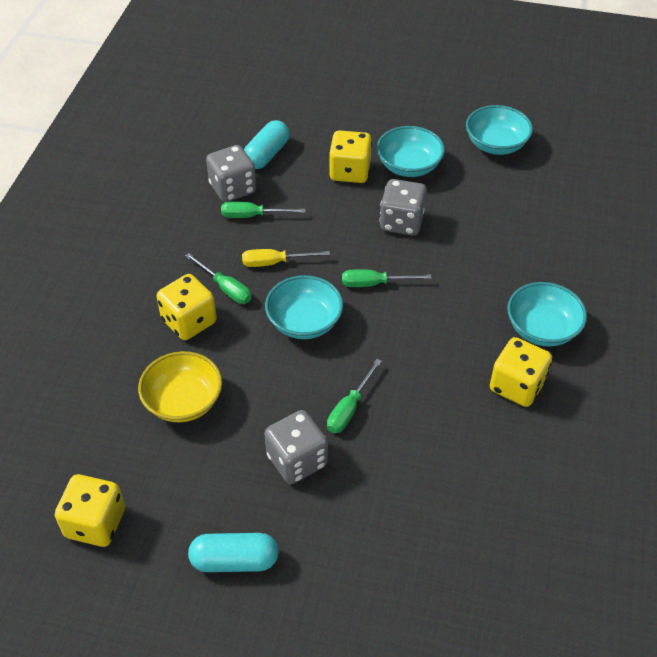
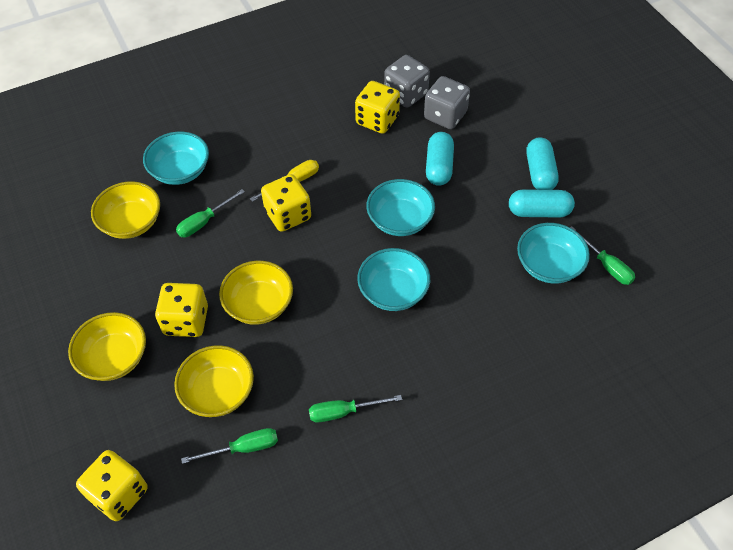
grey dice: 3 -> 2
turquoise capsule: 2 -> 3
yellow bowl: 1 -> 4

